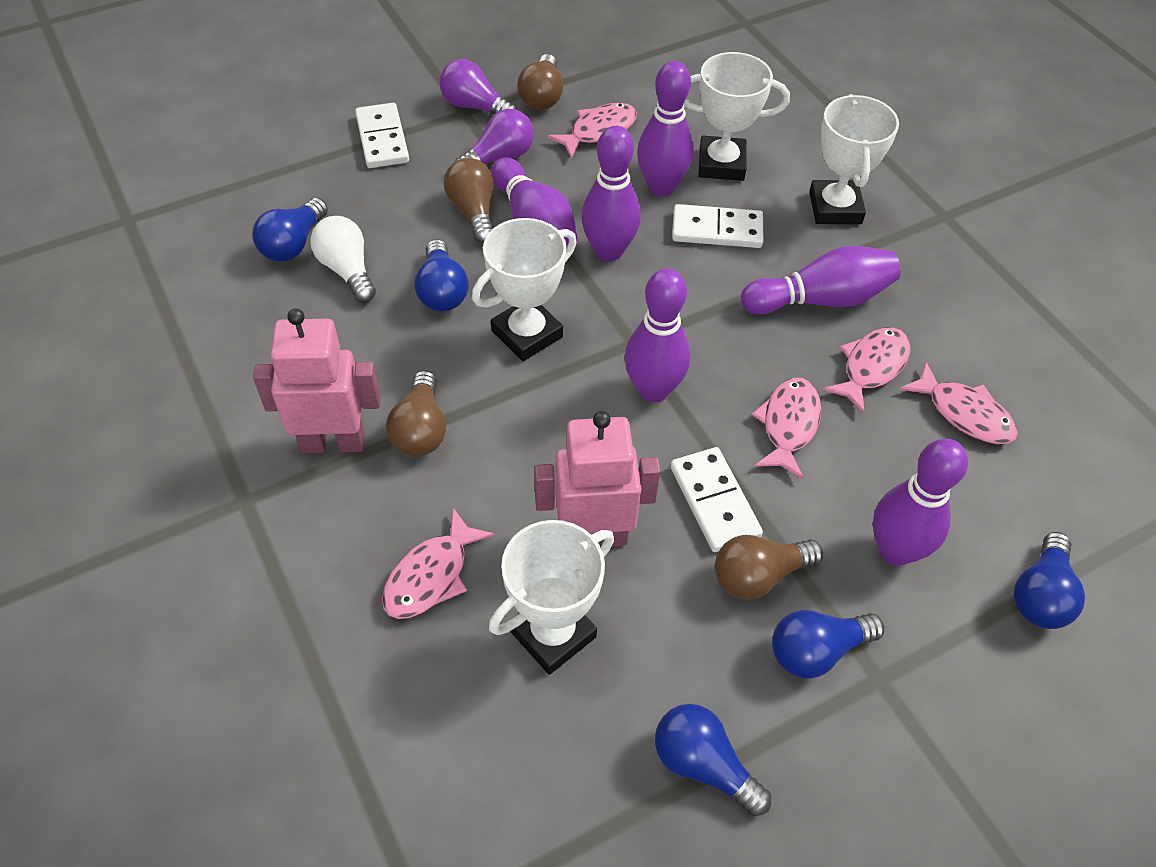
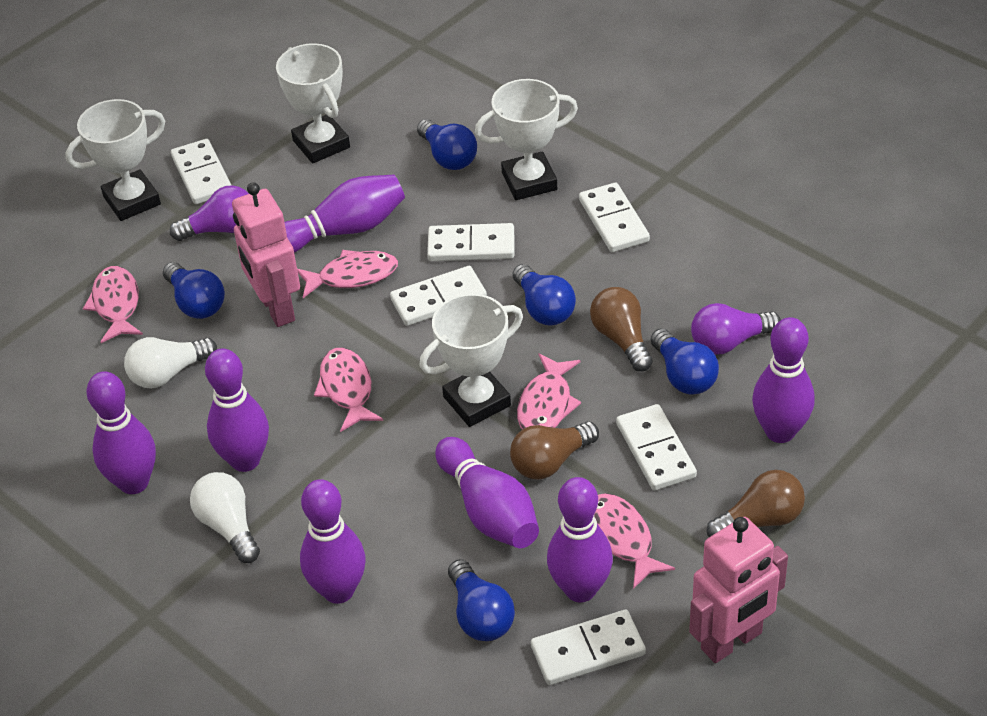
brown light bulb: 4 -> 3
purple bowling pin: 6 -> 7
white domino: 3 -> 6
white light bulb: 1 -> 2

